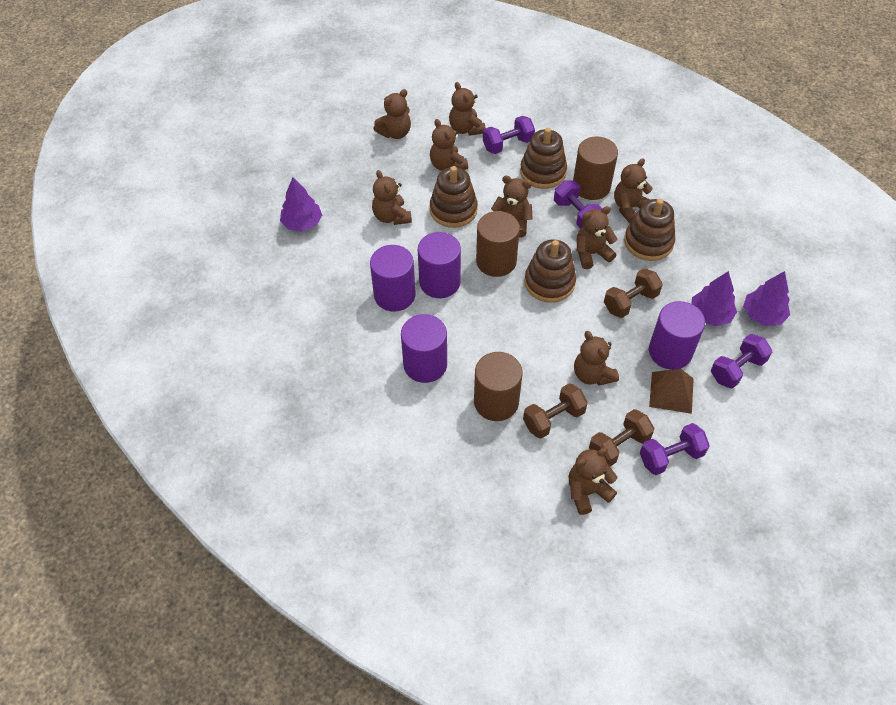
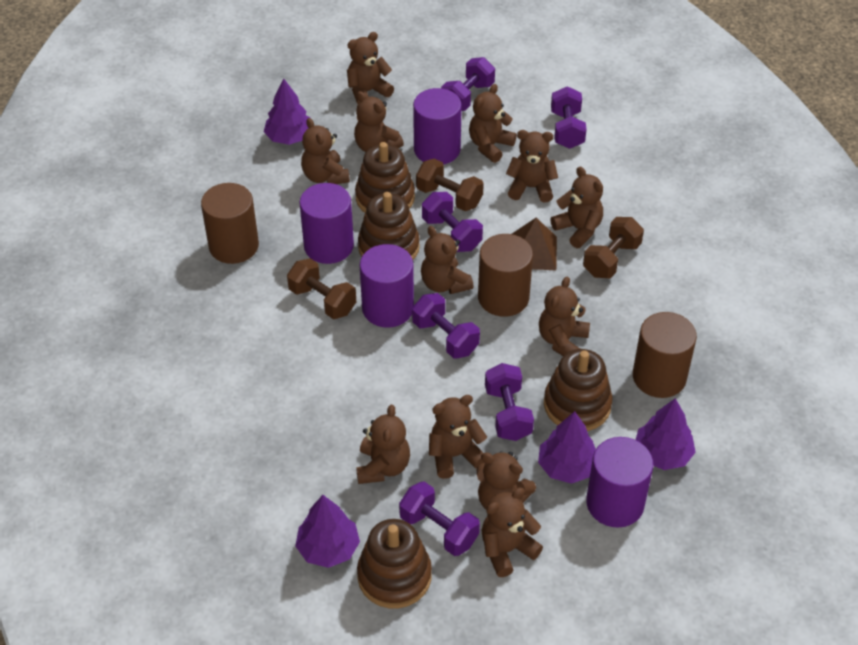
brown teddy bear: 9 -> 12
purple dumbbell: 4 -> 6
purple tree: 3 -> 4

